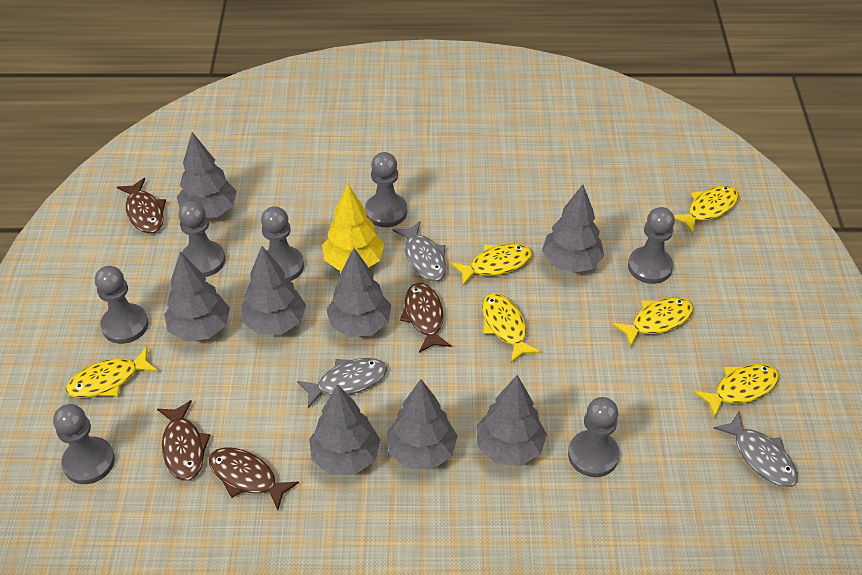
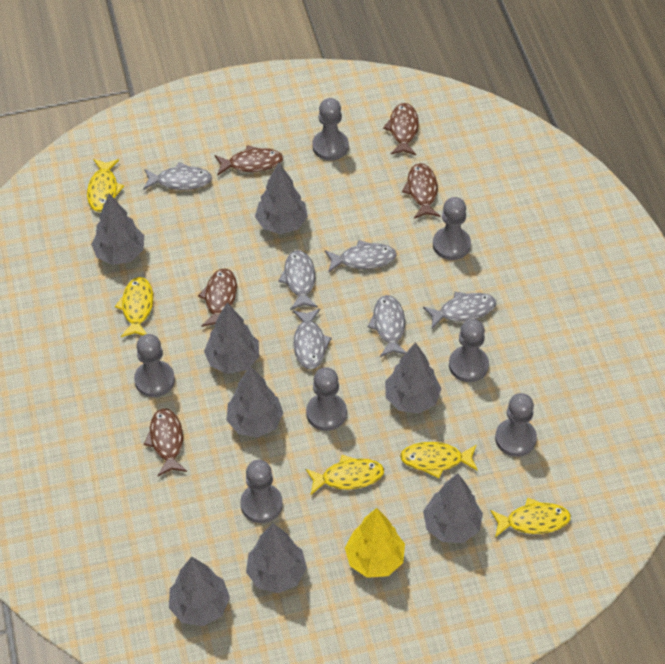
brown fish: 4 -> 5
grey fish: 3 -> 6
yellow fish: 6 -> 5

